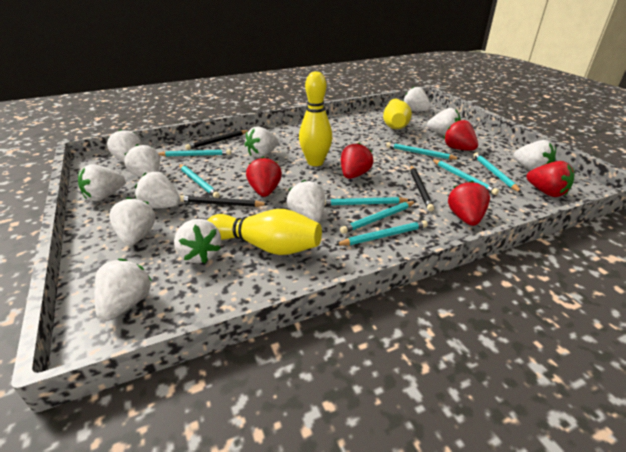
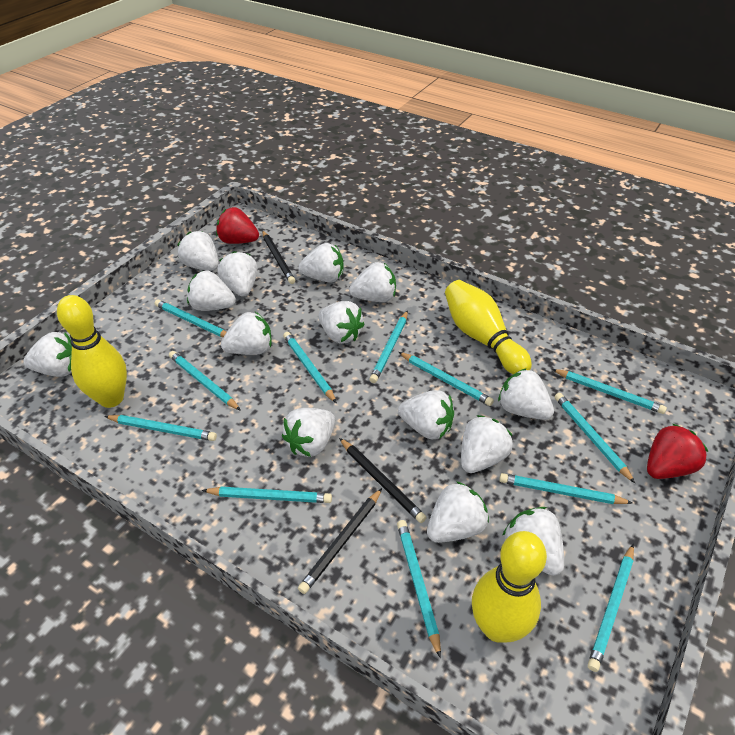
red strawberry: 5 -> 2
turquoise pencil: 8 -> 12
white strawberry: 12 -> 14

